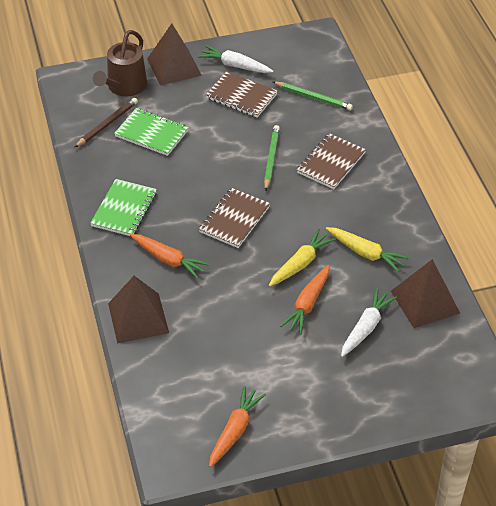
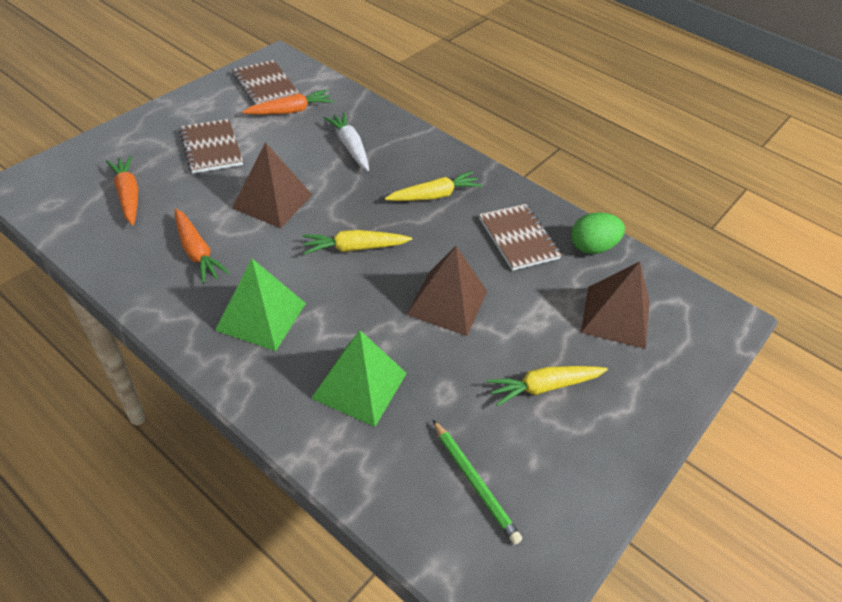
brown pencil: 1 -> 0
brown watering can: 1 -> 0
green egg: 0 -> 1
green notebook: 2 -> 0
green pencil: 2 -> 1
green pyramid: 0 -> 2
white carrot: 2 -> 1
yellow carrot: 2 -> 3

